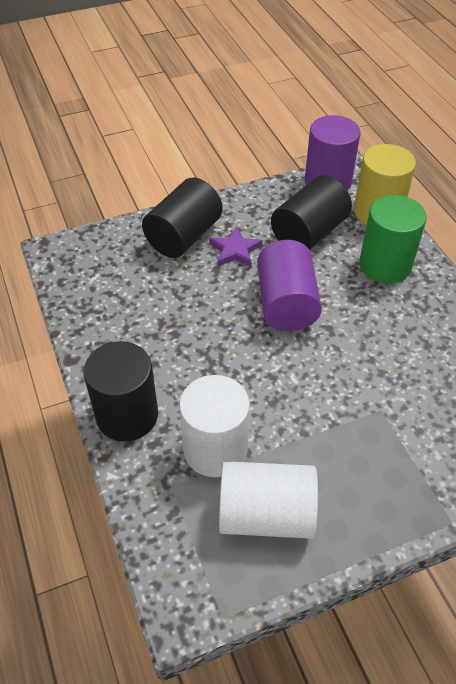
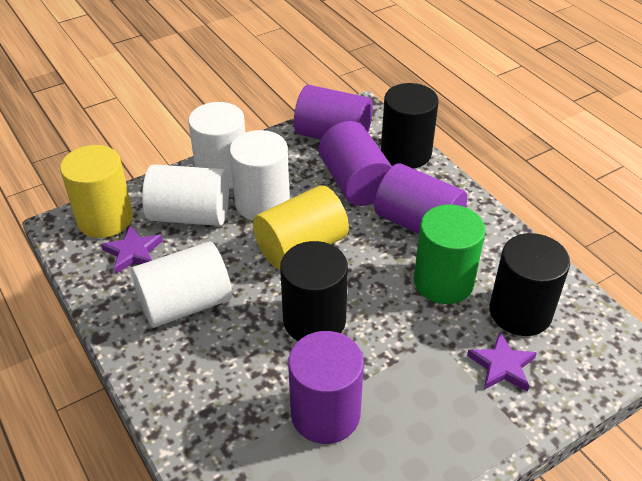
purple cylinder: 2 -> 4
purple star: 1 -> 2
white cylinder: 2 -> 4
yellow cylinder: 1 -> 2

